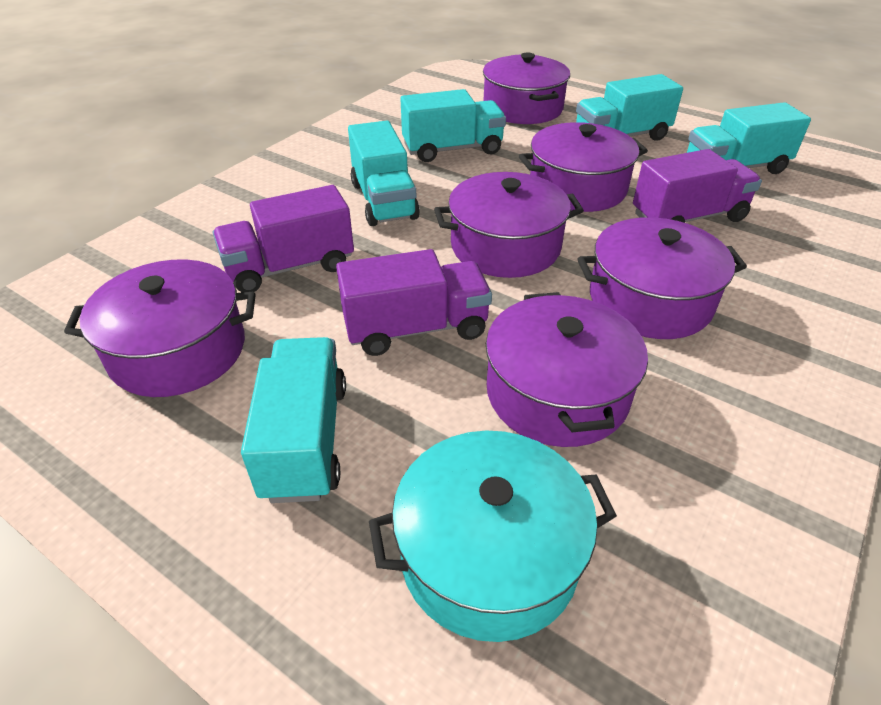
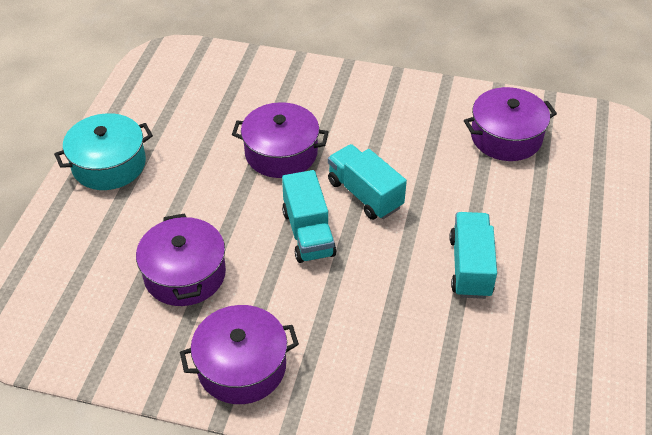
purple pot: 6 -> 4
purple truck: 3 -> 0
turquoise truck: 5 -> 3

